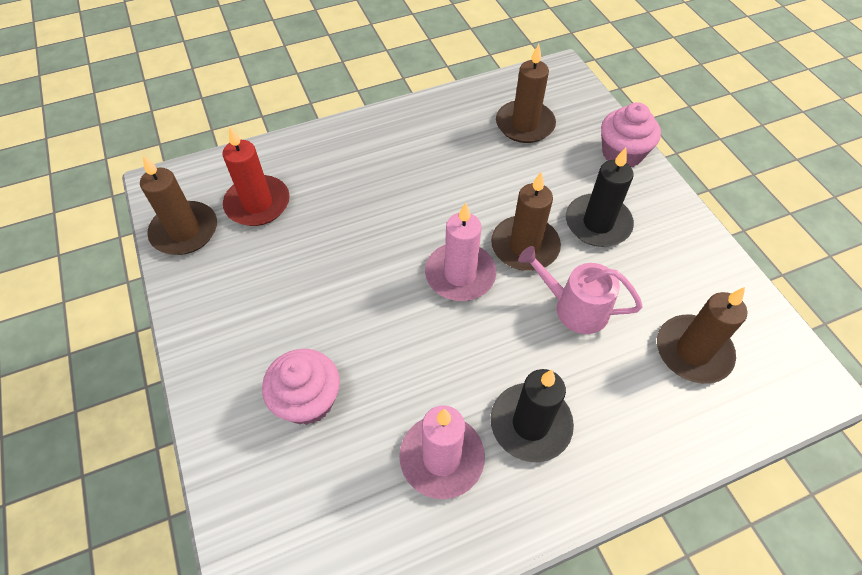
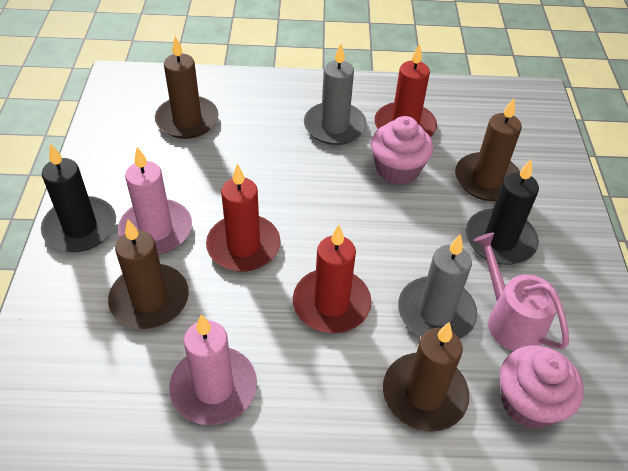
grey candle: 0 -> 2
red candle: 1 -> 3

